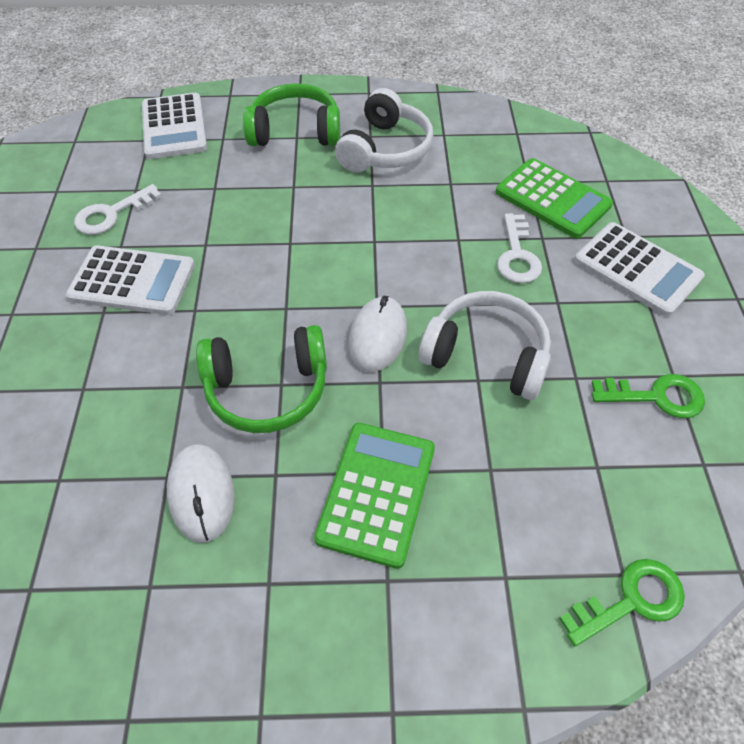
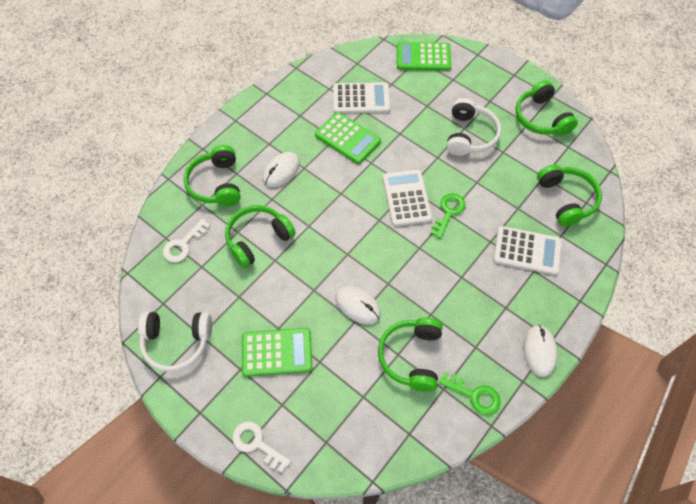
green calculator: 2 -> 3
green headphones: 2 -> 5
white mouse: 2 -> 3

